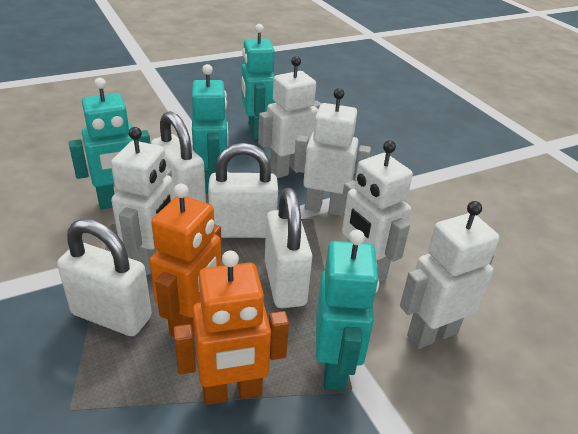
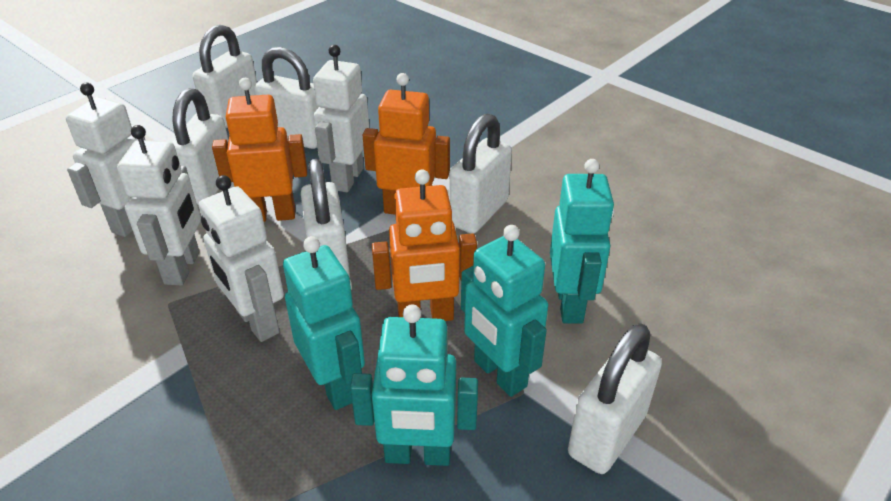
orange robot: 2 -> 3
white padlock: 4 -> 6
white robot: 5 -> 4

